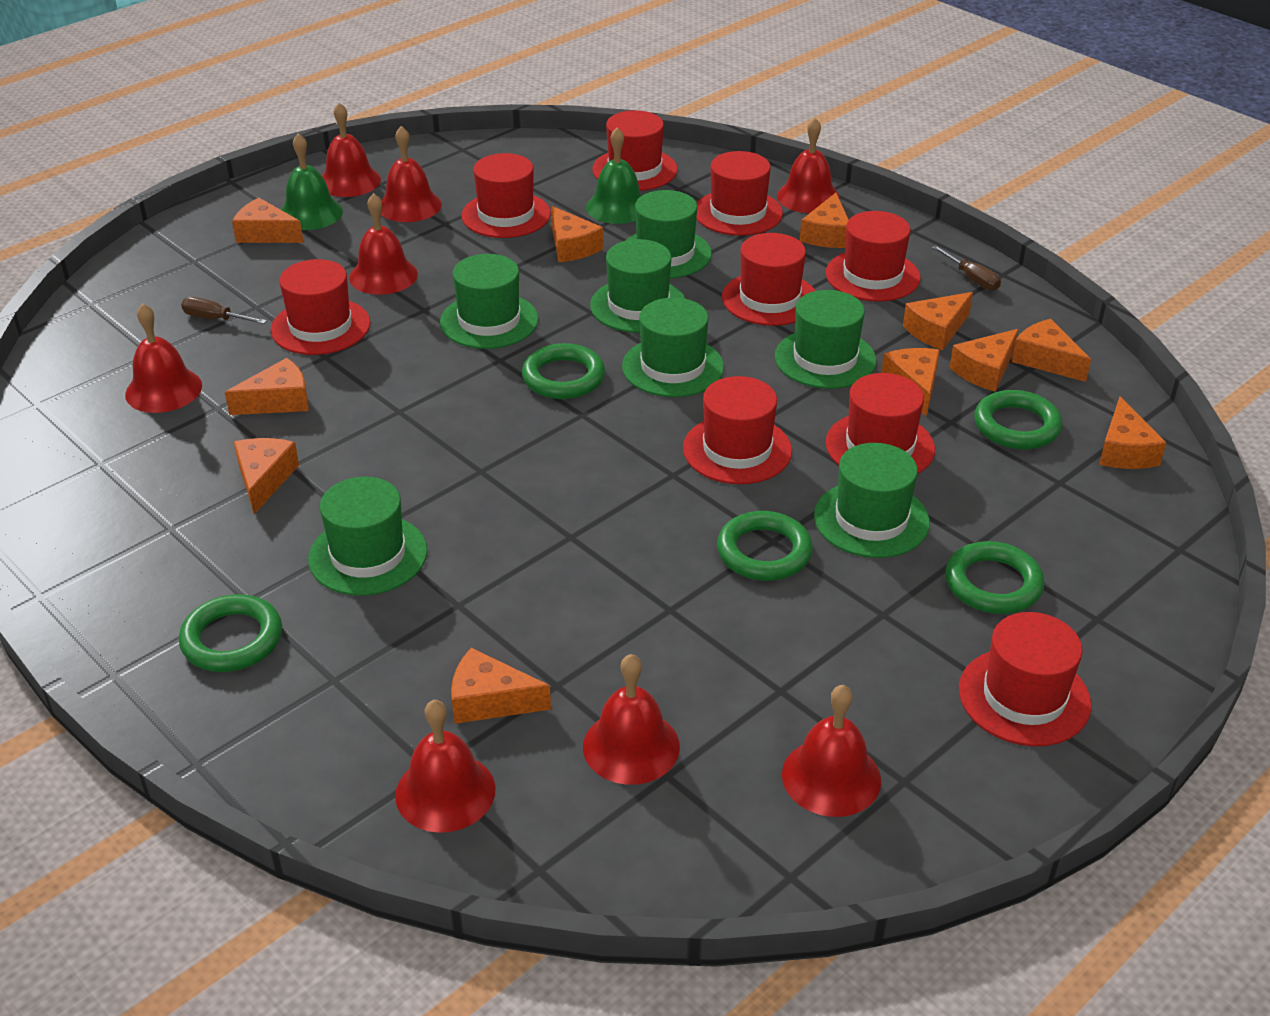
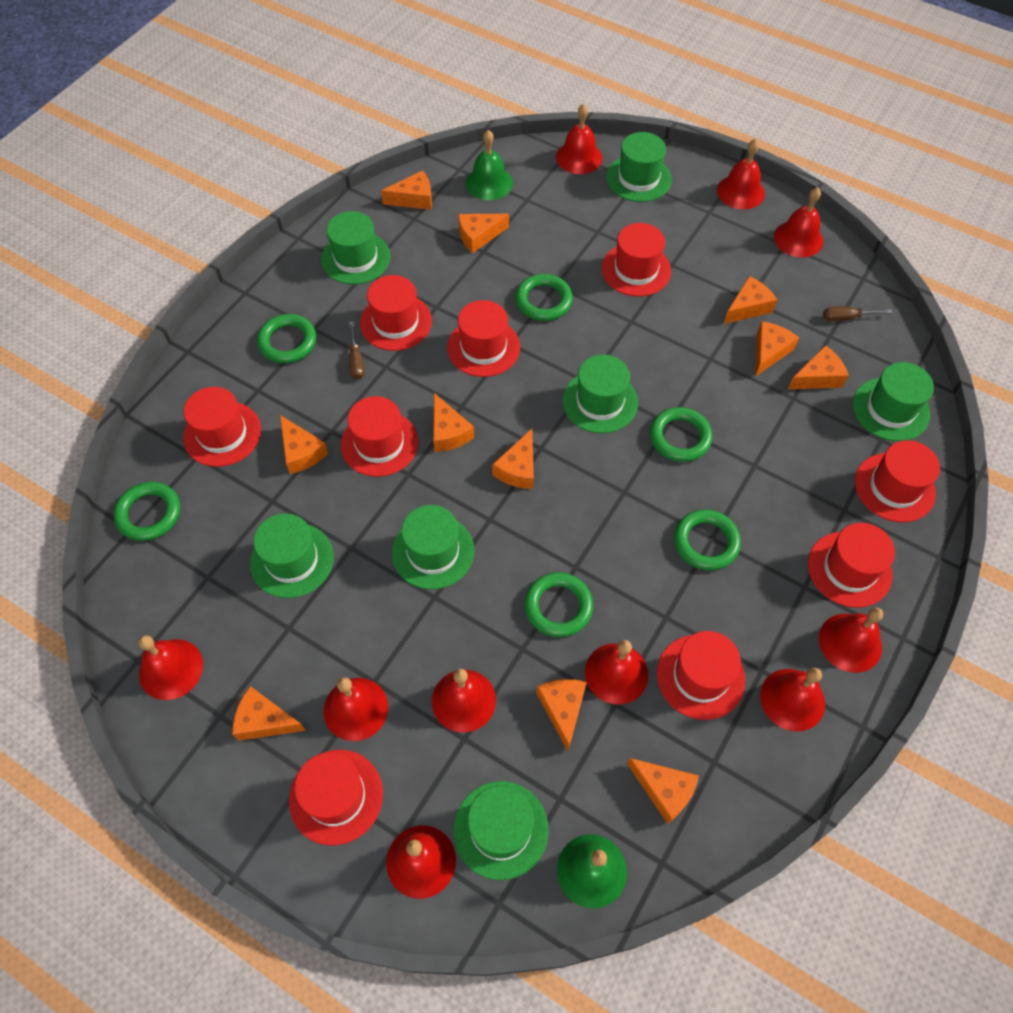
green ring: 5 -> 6
red bell: 8 -> 10

